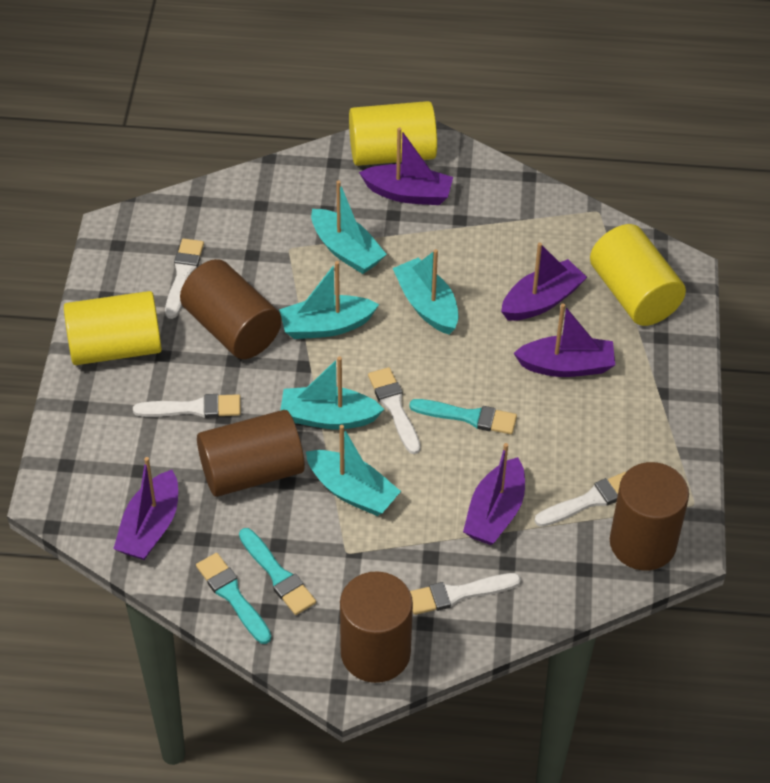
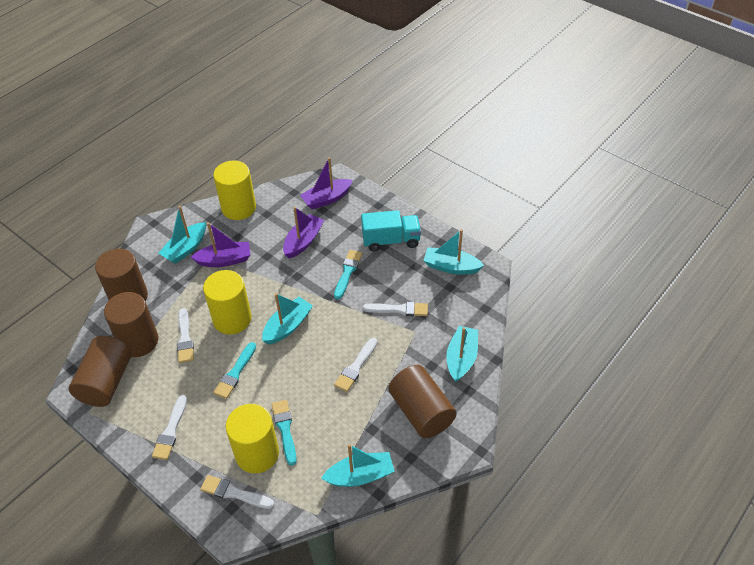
purple boat: 5 -> 3
turquoise truck: 0 -> 1

